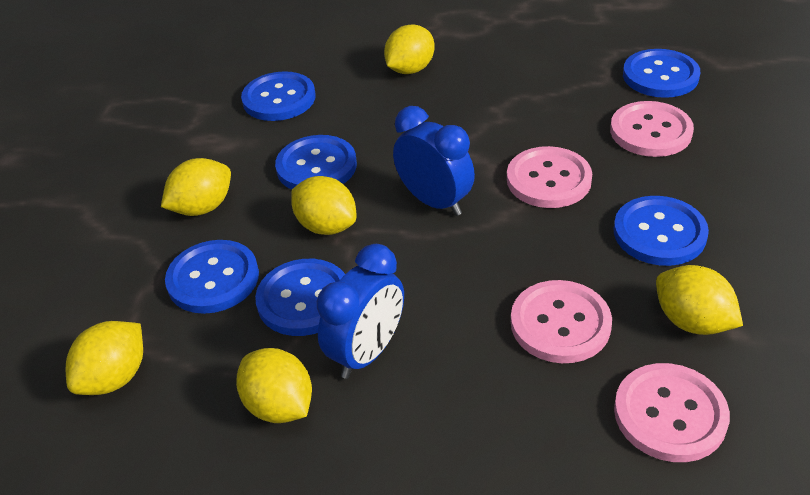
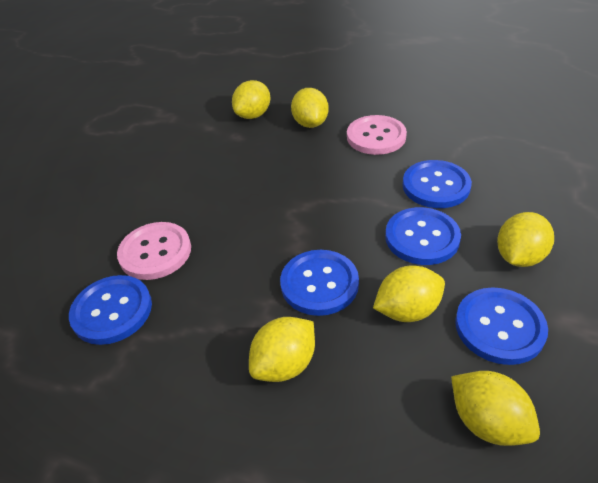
blue button: 6 -> 5
blue clock: 2 -> 0
pink button: 4 -> 2

